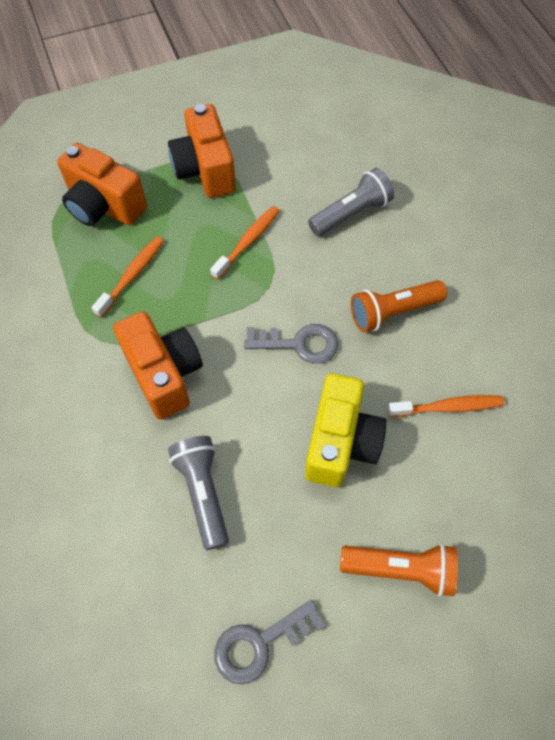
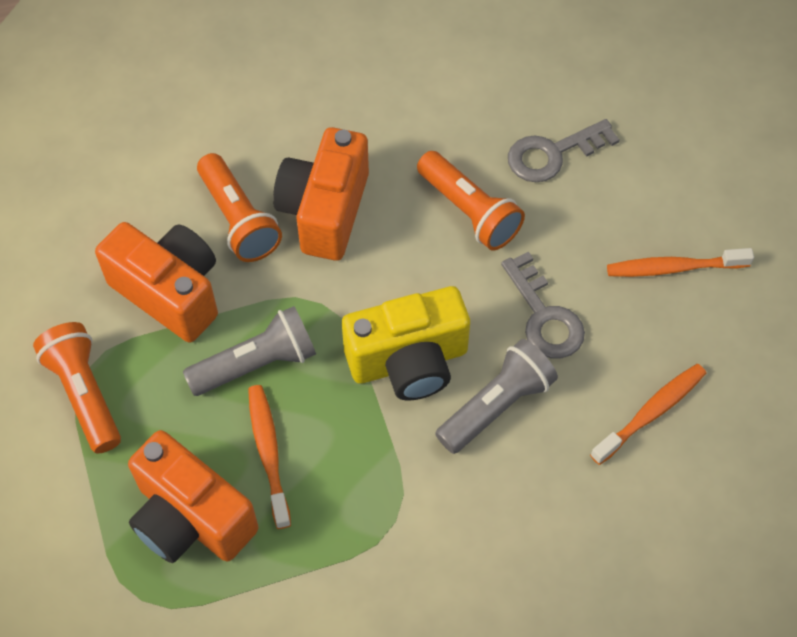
orange flashlight: 2 -> 3

